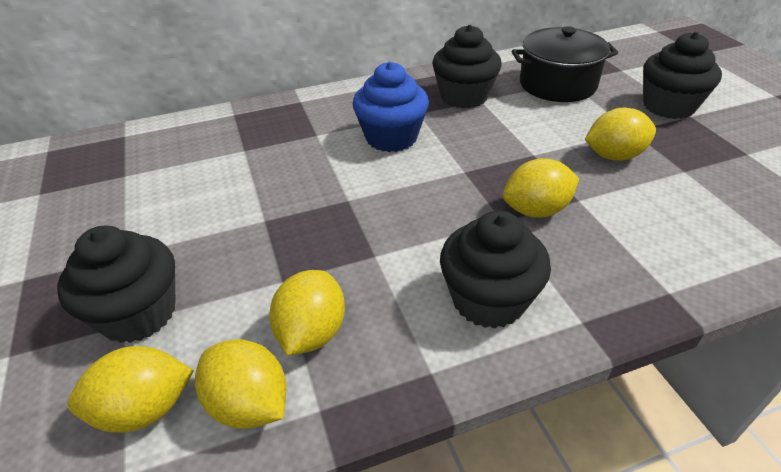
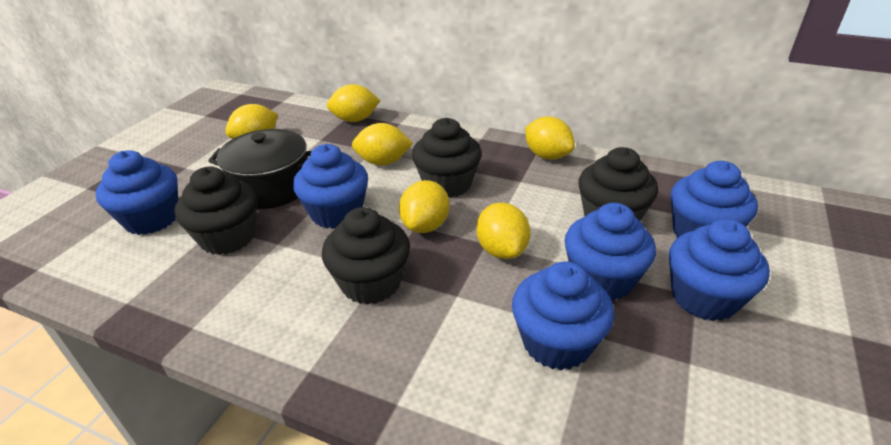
blue cupcake: 1 -> 6
yellow lemon: 5 -> 6

